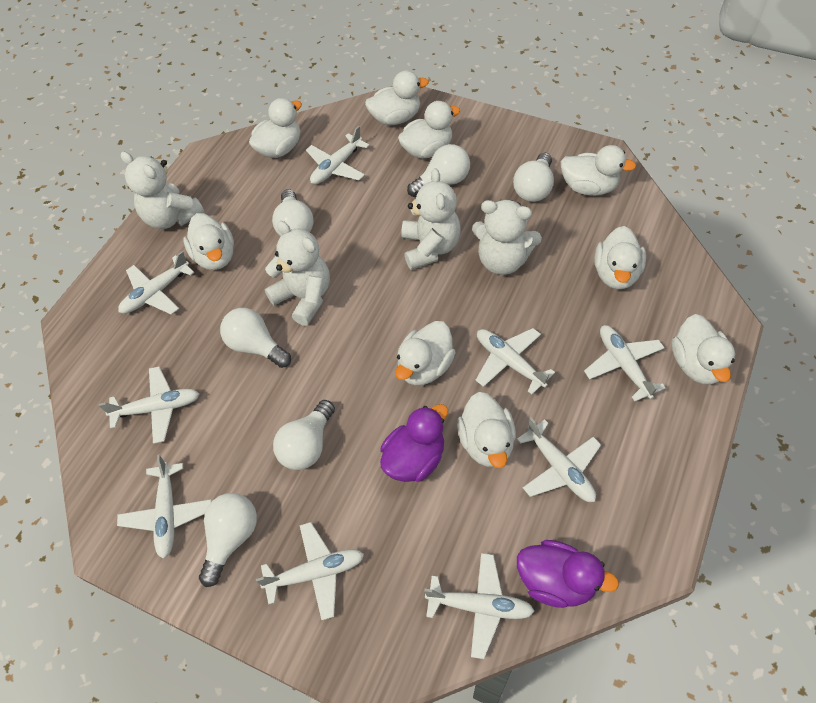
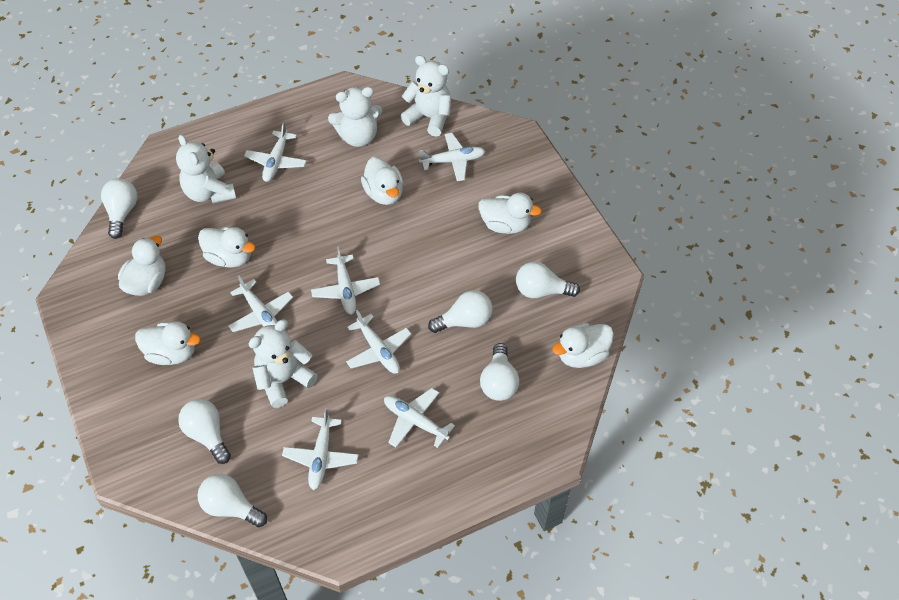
purple duck: 2 -> 0
white duck: 9 -> 6
white plane: 9 -> 7

